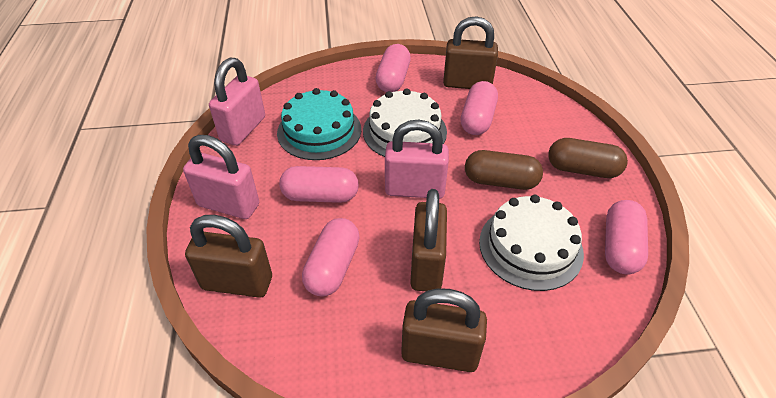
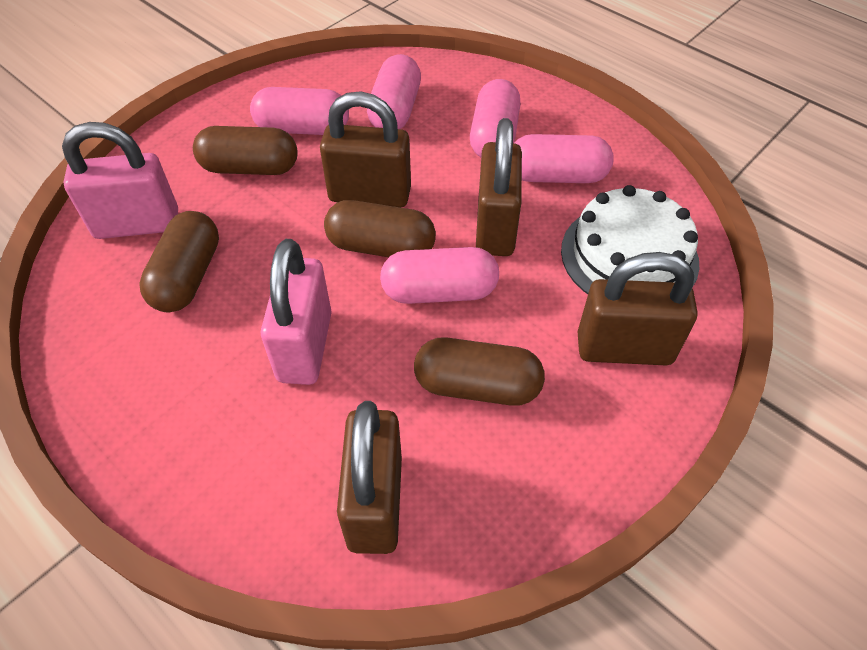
brown capsule: 2 -> 4
pink padlock: 3 -> 2
turquoise cake: 1 -> 0
white cake: 2 -> 1

